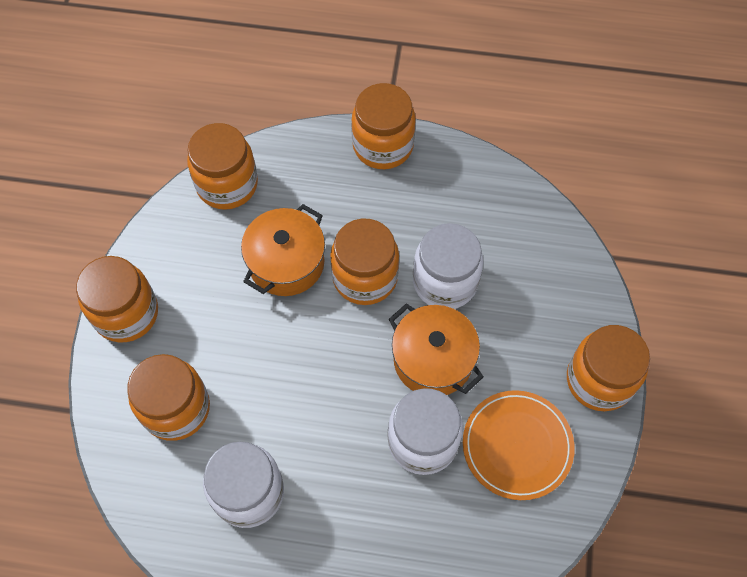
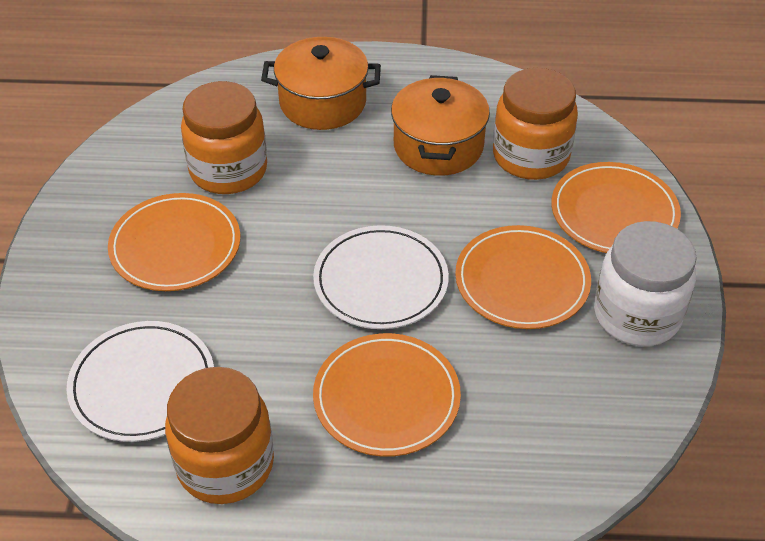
orange jar: 6 -> 3
orange plate: 1 -> 4
white jar: 3 -> 1
white plate: 0 -> 2

